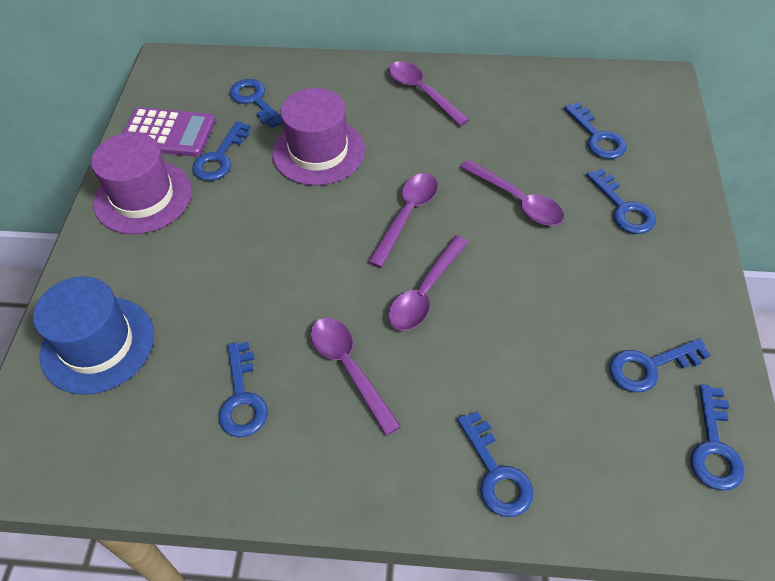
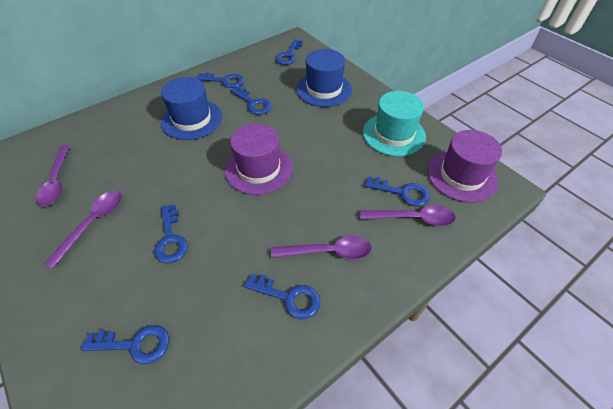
blue hat: 1 -> 2
blue key: 8 -> 7
purple calculator: 1 -> 0
purple spoon: 5 -> 4
turquoise hat: 0 -> 1

